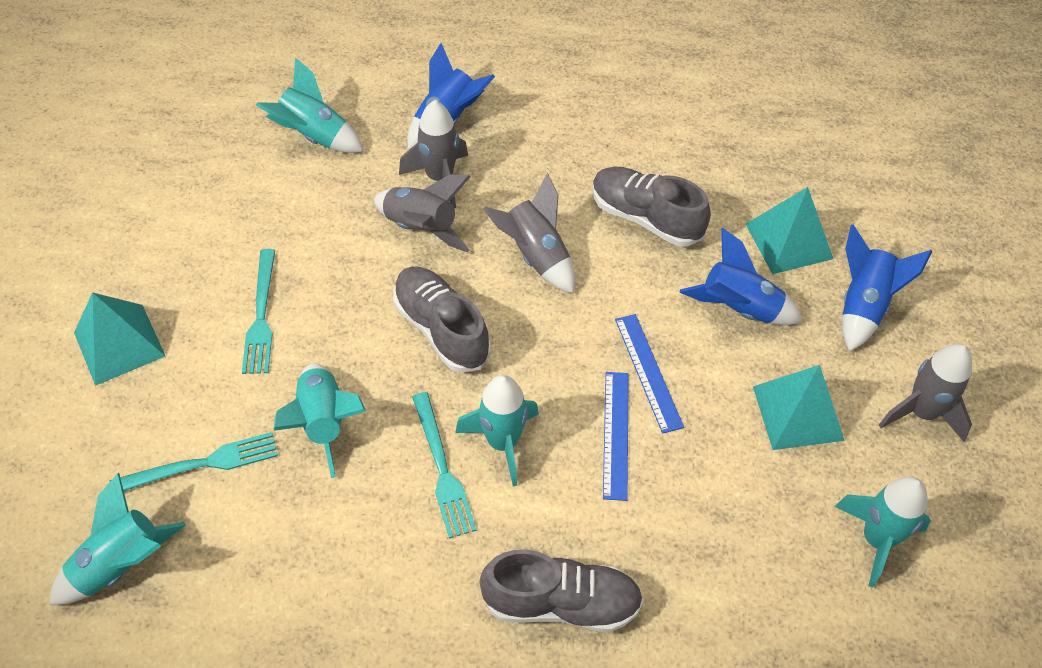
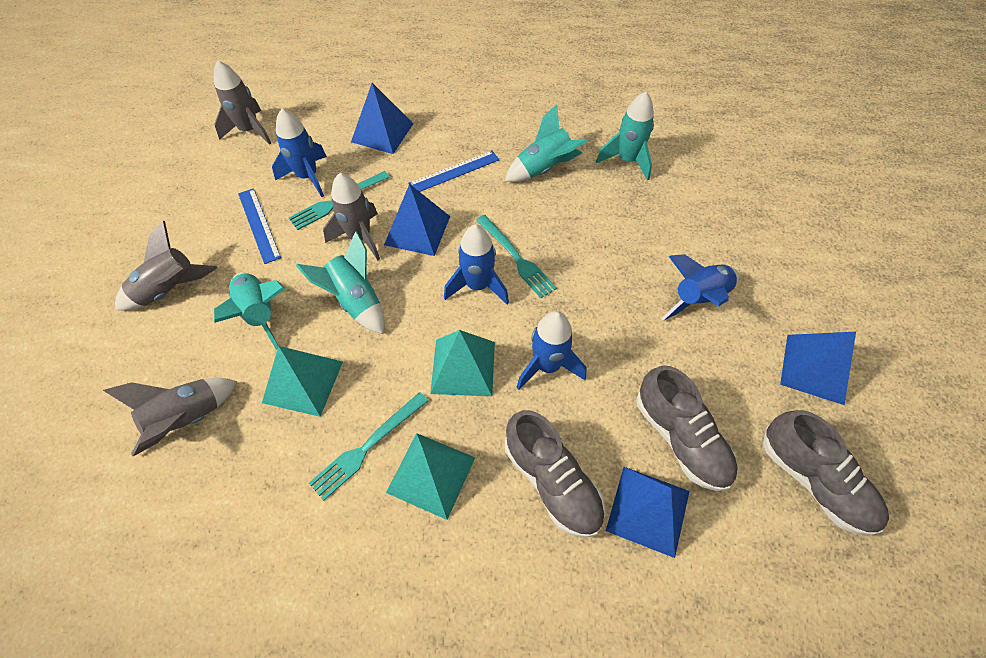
blue pyramid: 0 -> 4
blue rocket: 3 -> 4
turquoise rocket: 5 -> 4

